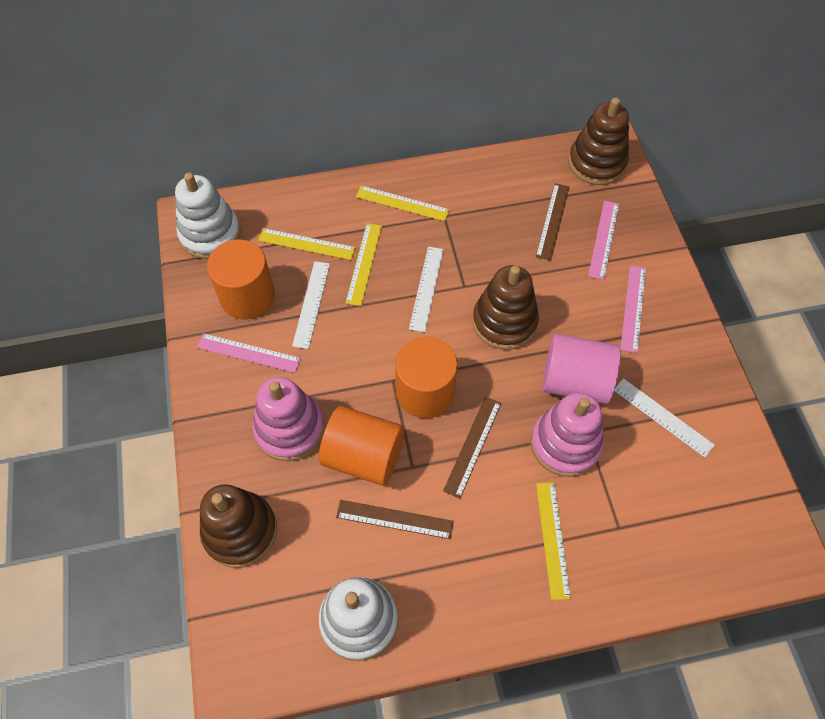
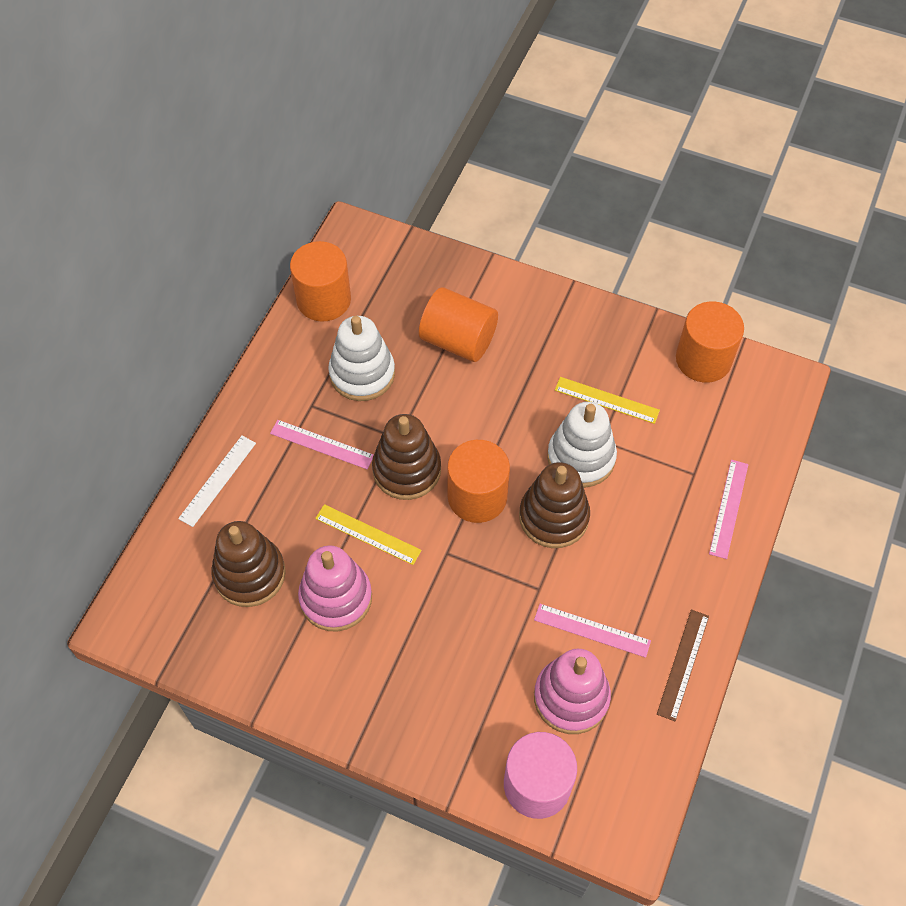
brown ruler: 3 -> 1
orange cylinder: 3 -> 4
white ruler: 3 -> 1
yellow ruler: 4 -> 2

